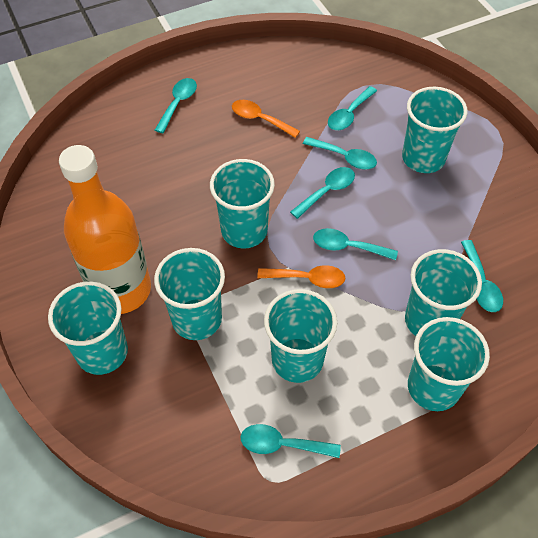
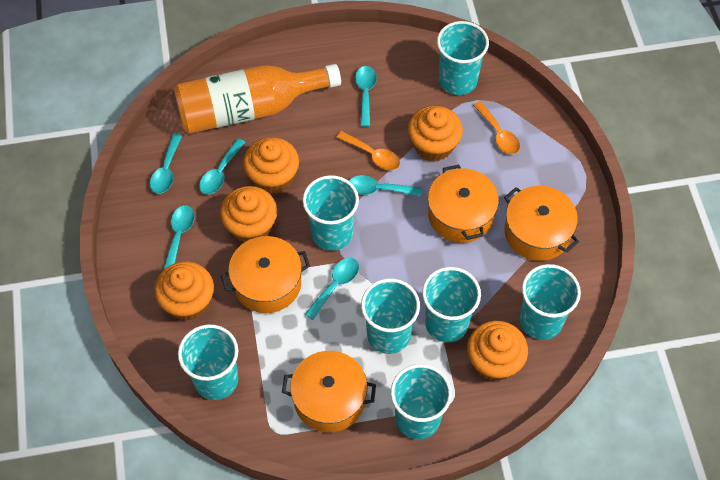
orange cupcake: 0 -> 5
orange pot: 0 -> 4
turquoise spoon: 7 -> 6

